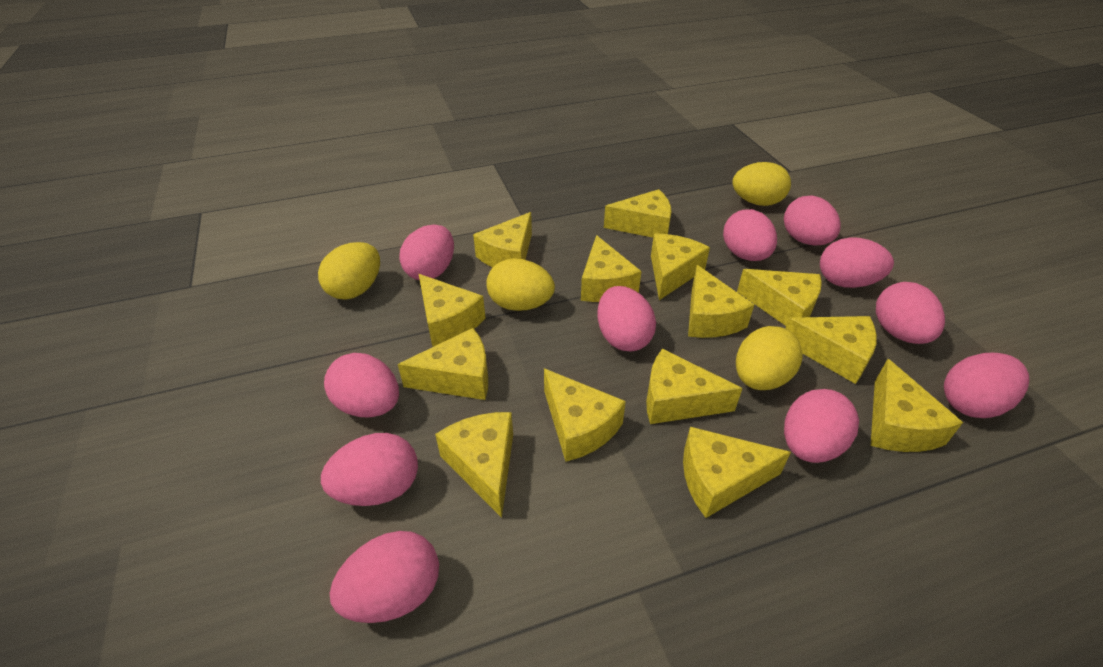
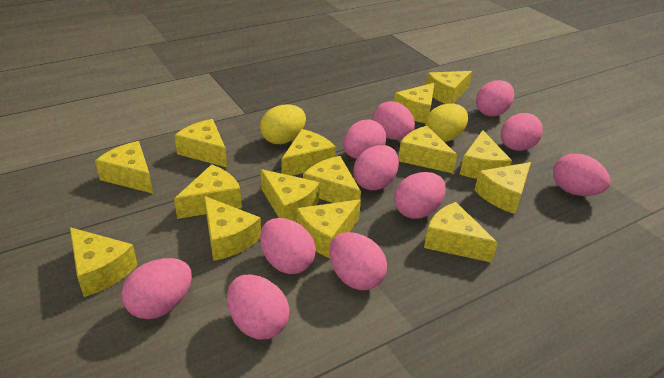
yellow cheese: 14 -> 15
yellow egg: 4 -> 2

